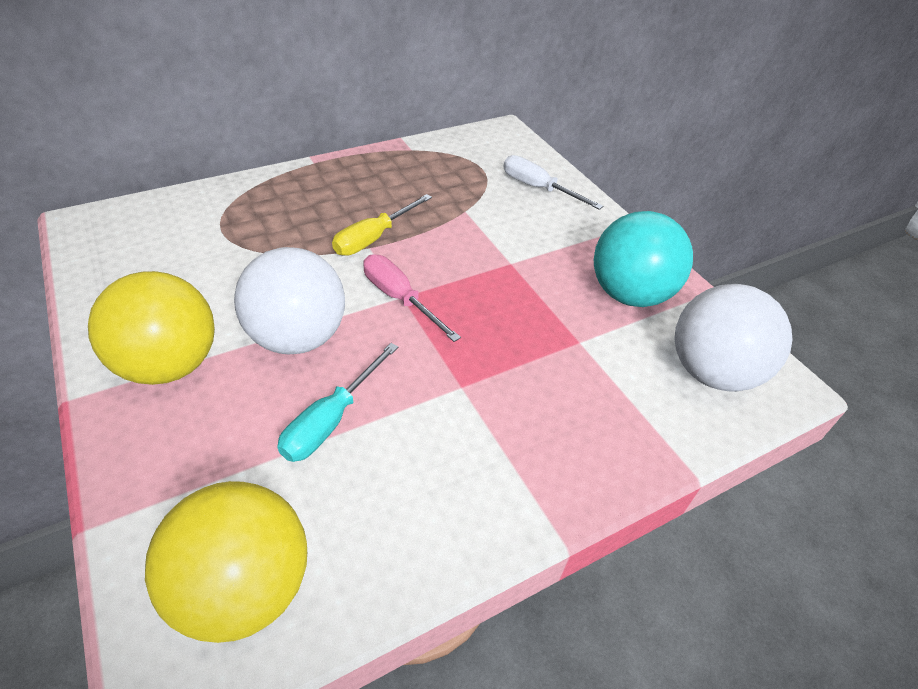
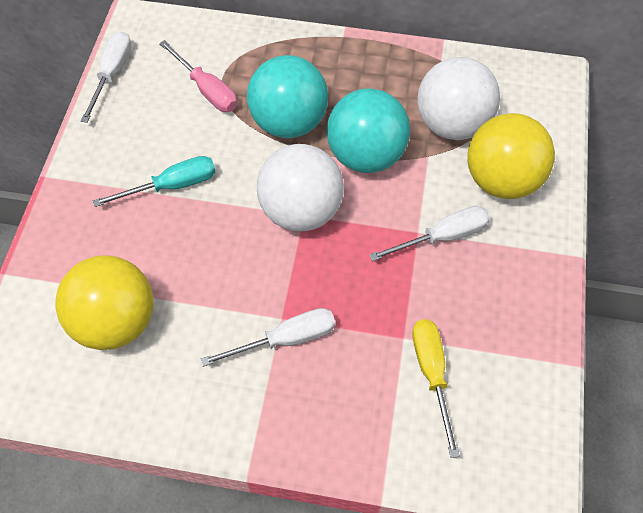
turquoise ball: 1 -> 2
white screwdriver: 1 -> 3

